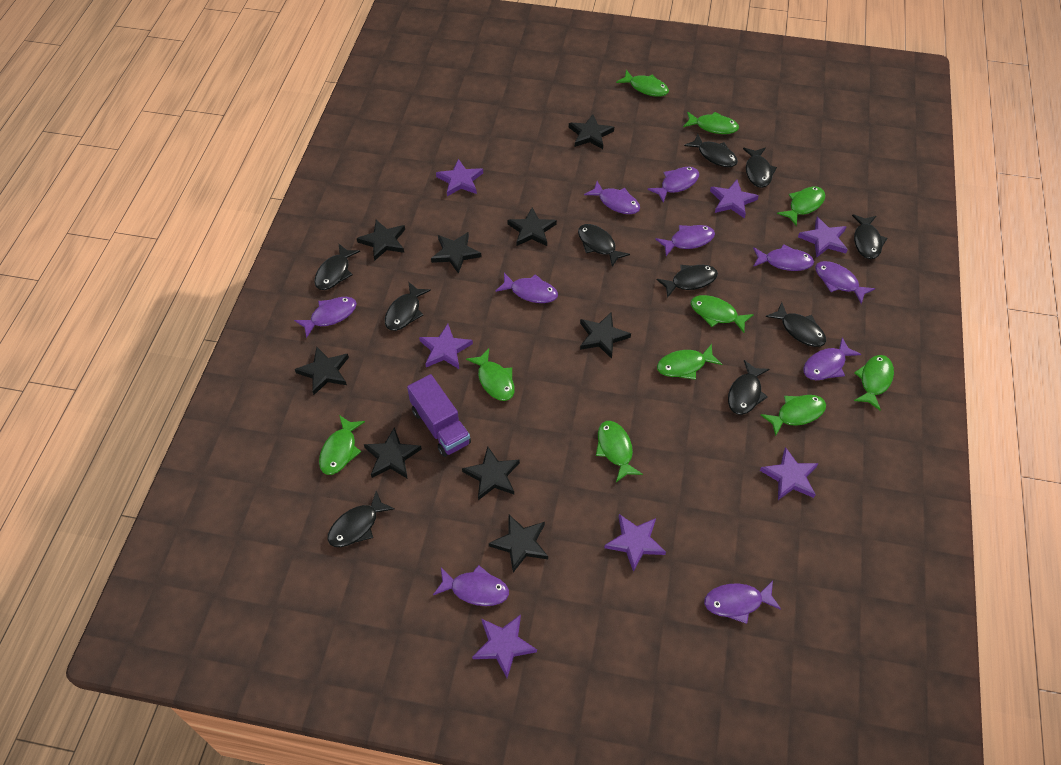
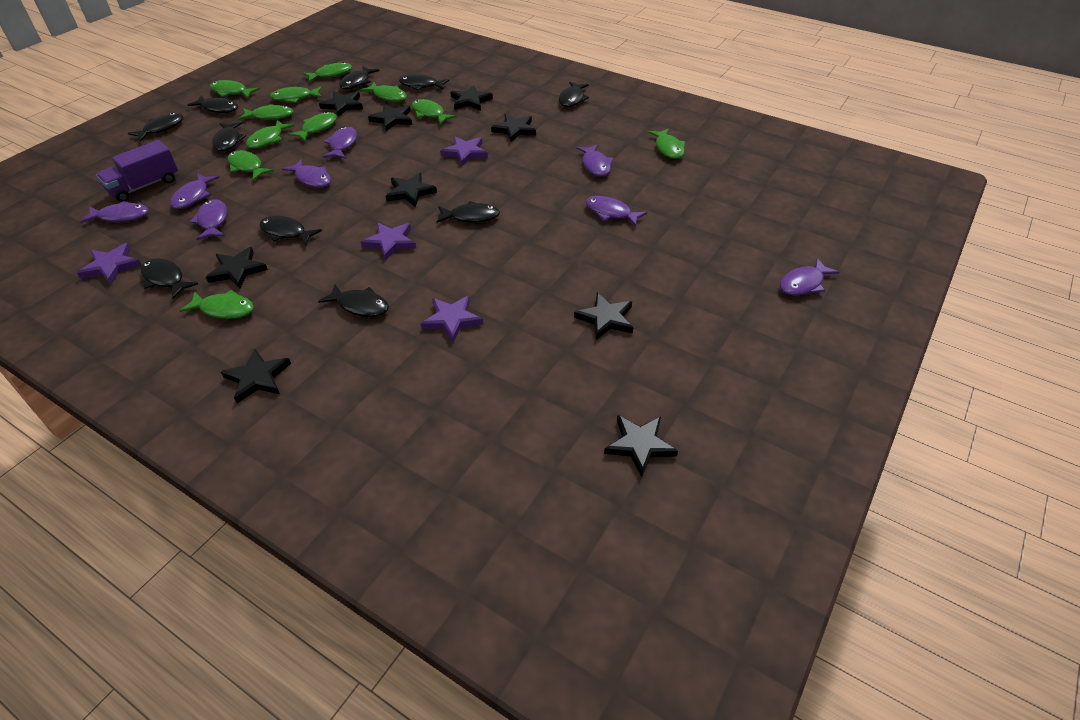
green fish: 10 -> 11
purple fish: 10 -> 8
purple star: 7 -> 4

